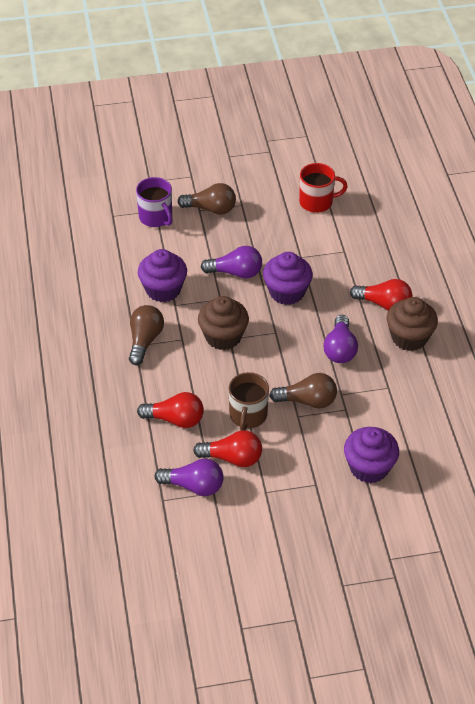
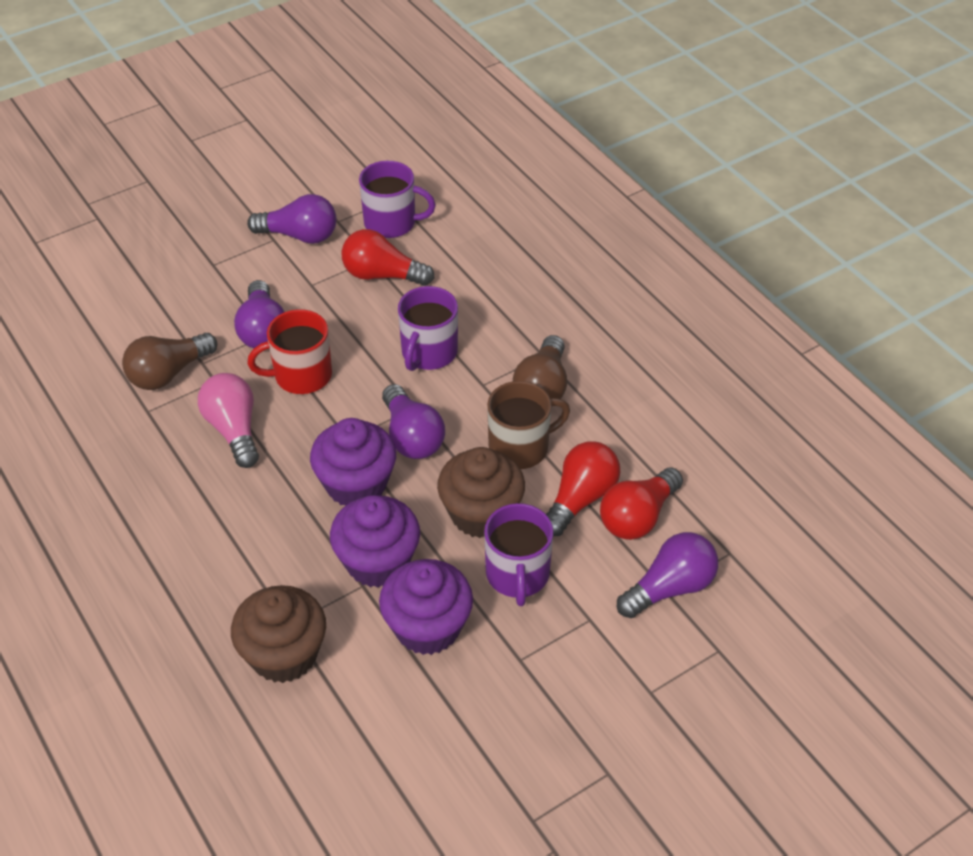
brown light bulb: 3 -> 2
pink light bulb: 0 -> 1
purple light bulb: 3 -> 4
purple mug: 1 -> 3

